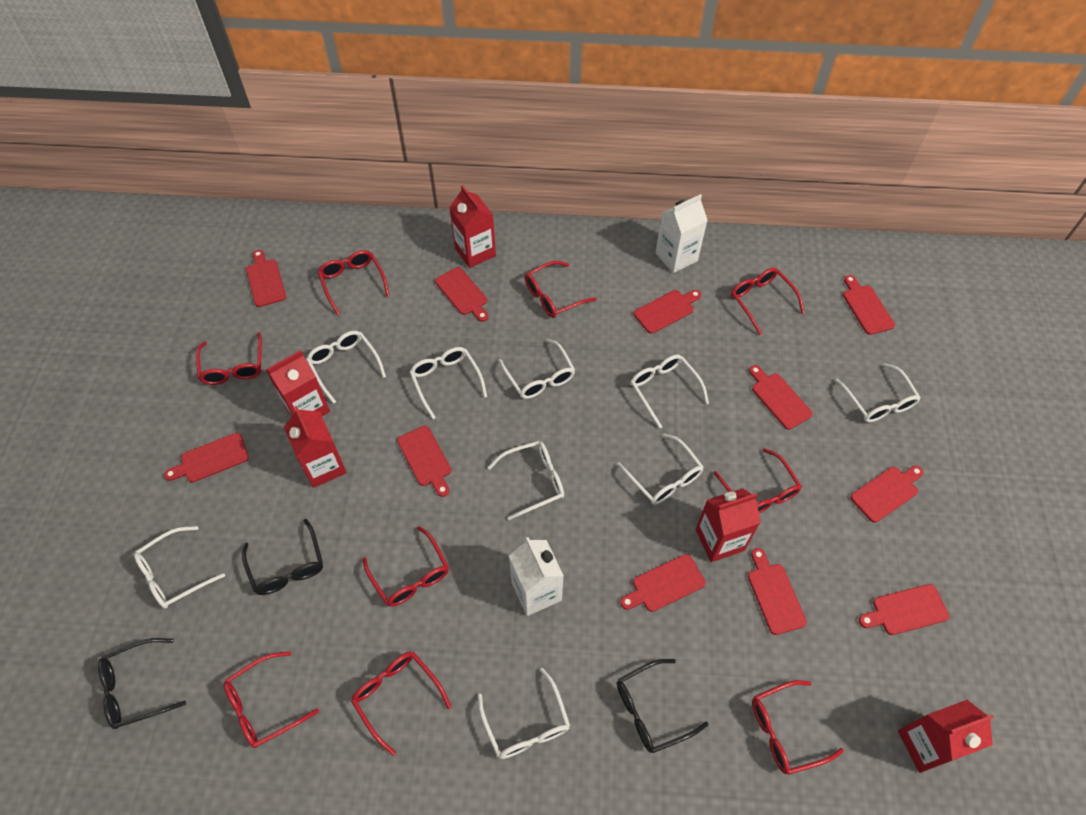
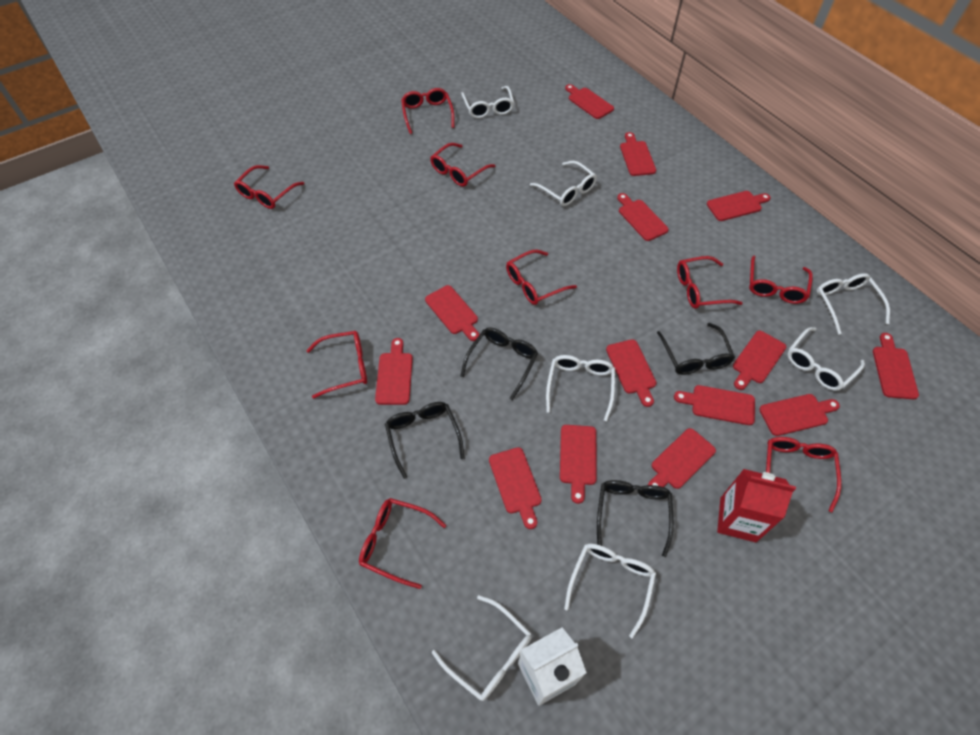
black glasses: 3 -> 4
red carton: 5 -> 1
red cutting board: 11 -> 14
white carton: 2 -> 1
white glasses: 9 -> 7

